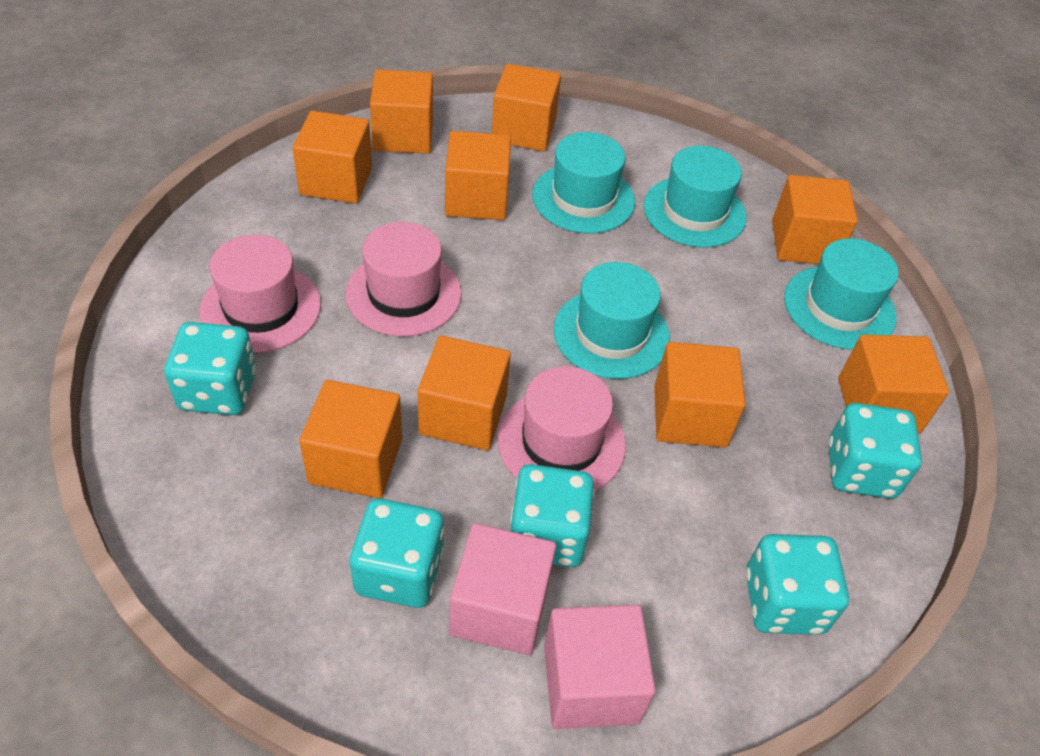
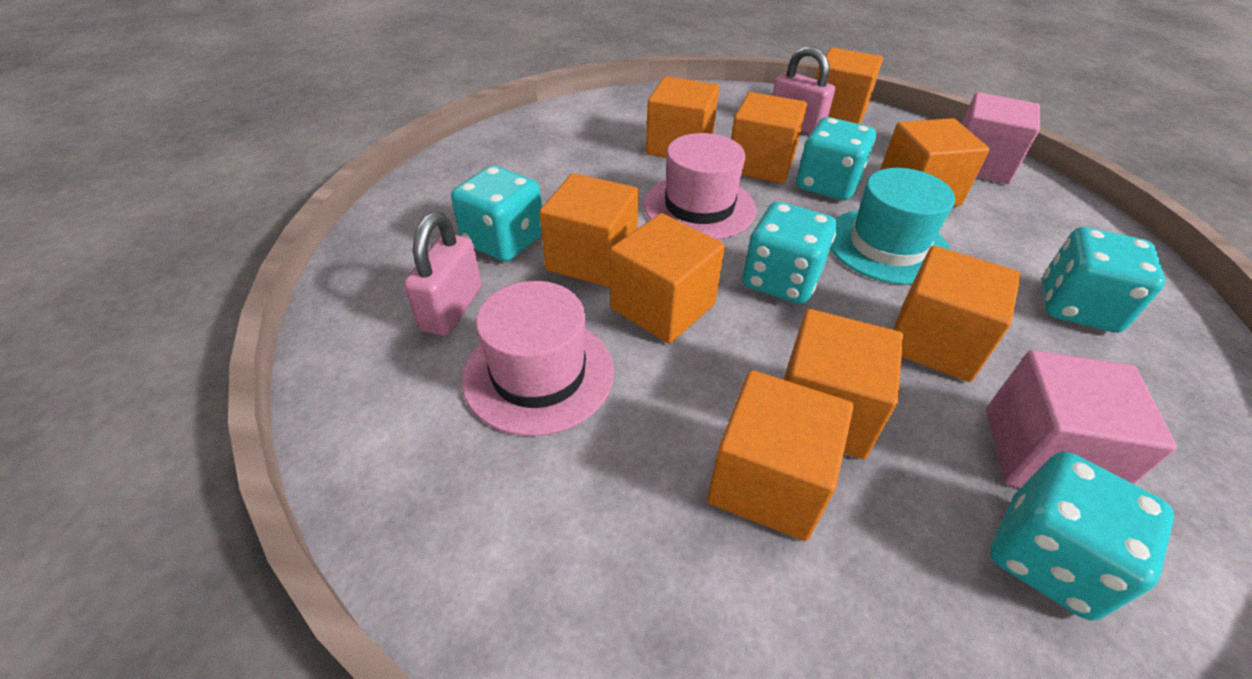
pink hat: 3 -> 2
pink padlock: 0 -> 2
turquoise hat: 4 -> 1

